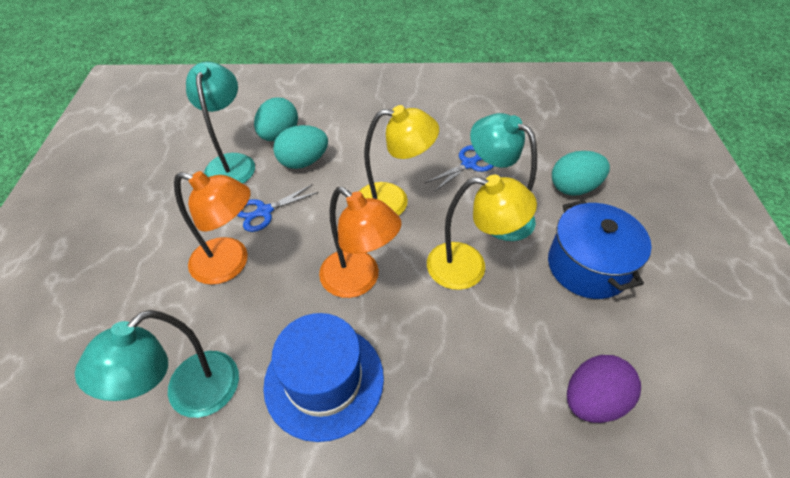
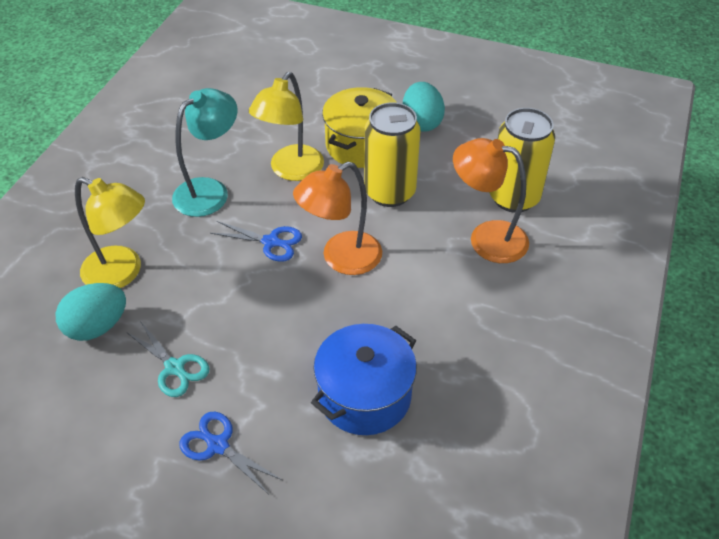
blue hat: 1 -> 0
purple egg: 1 -> 0
turquoise egg: 3 -> 2
turquoise lamp: 3 -> 1
turquoise scissors: 0 -> 1
yellow can: 0 -> 2
yellow pot: 0 -> 1

